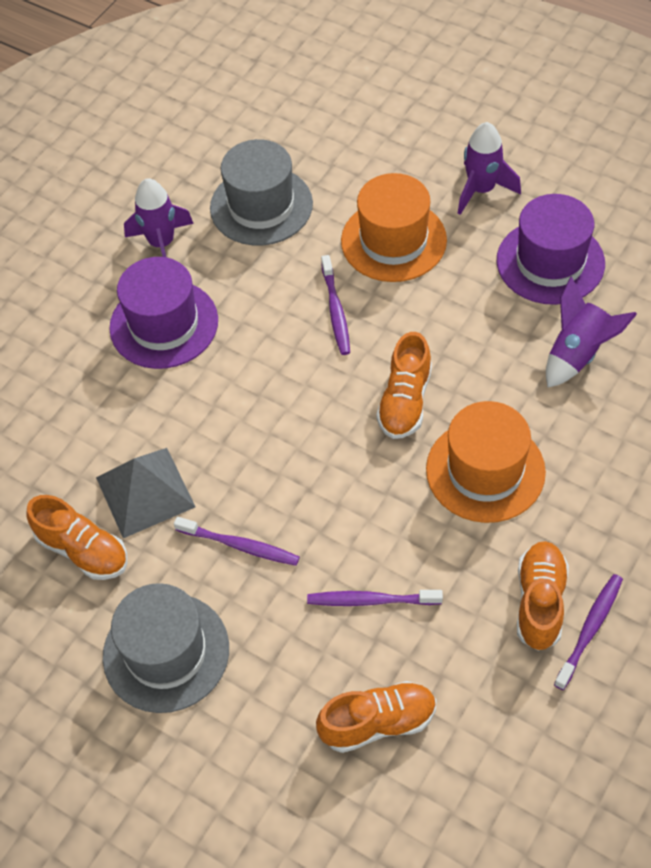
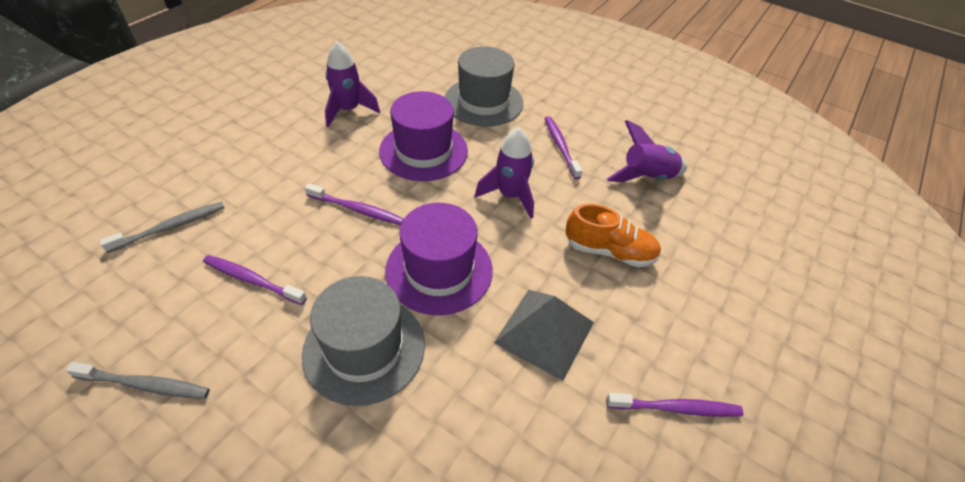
grey toothbrush: 0 -> 2
orange hat: 2 -> 0
orange shoe: 4 -> 1

